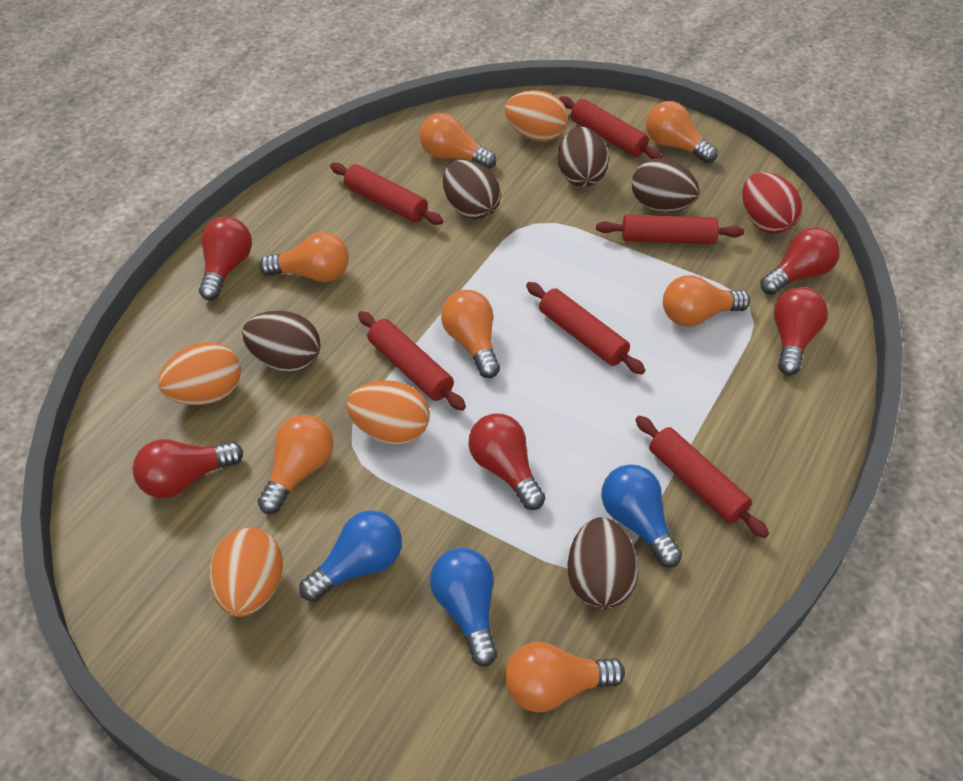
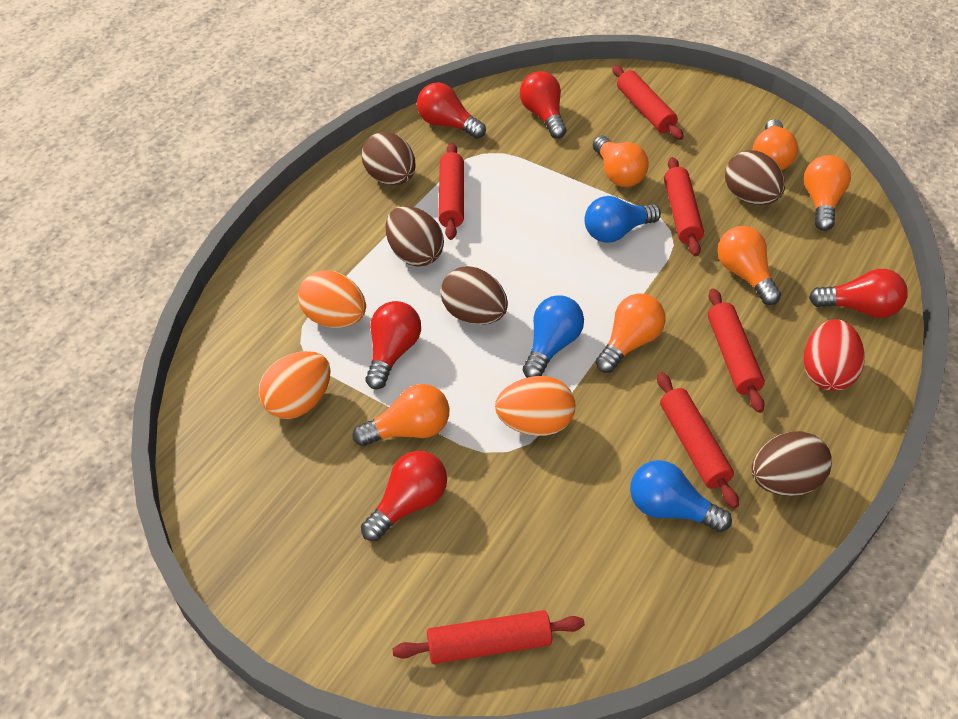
orange egg: 4 -> 3
orange light bulb: 7 -> 6

